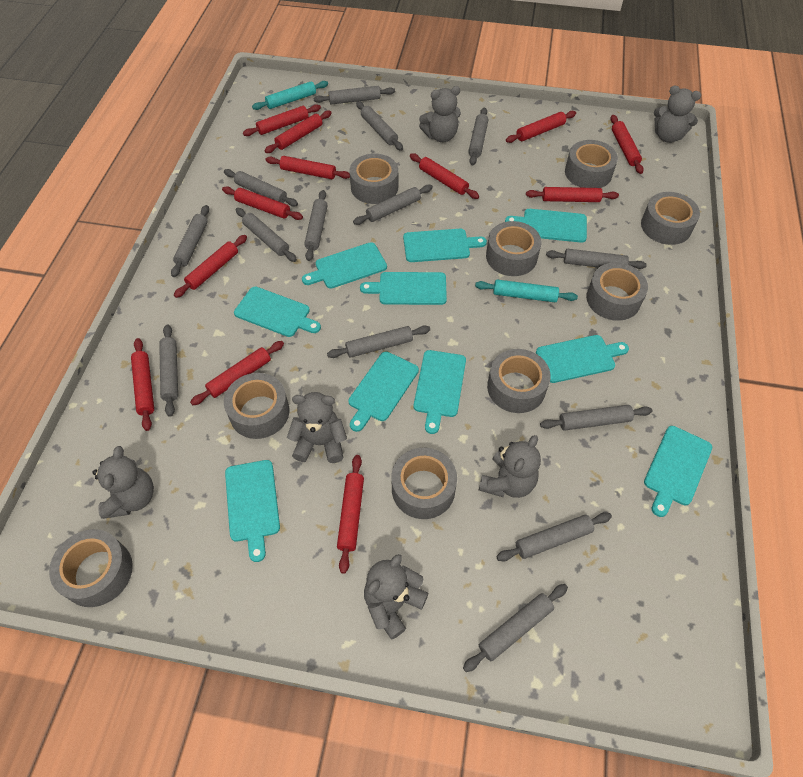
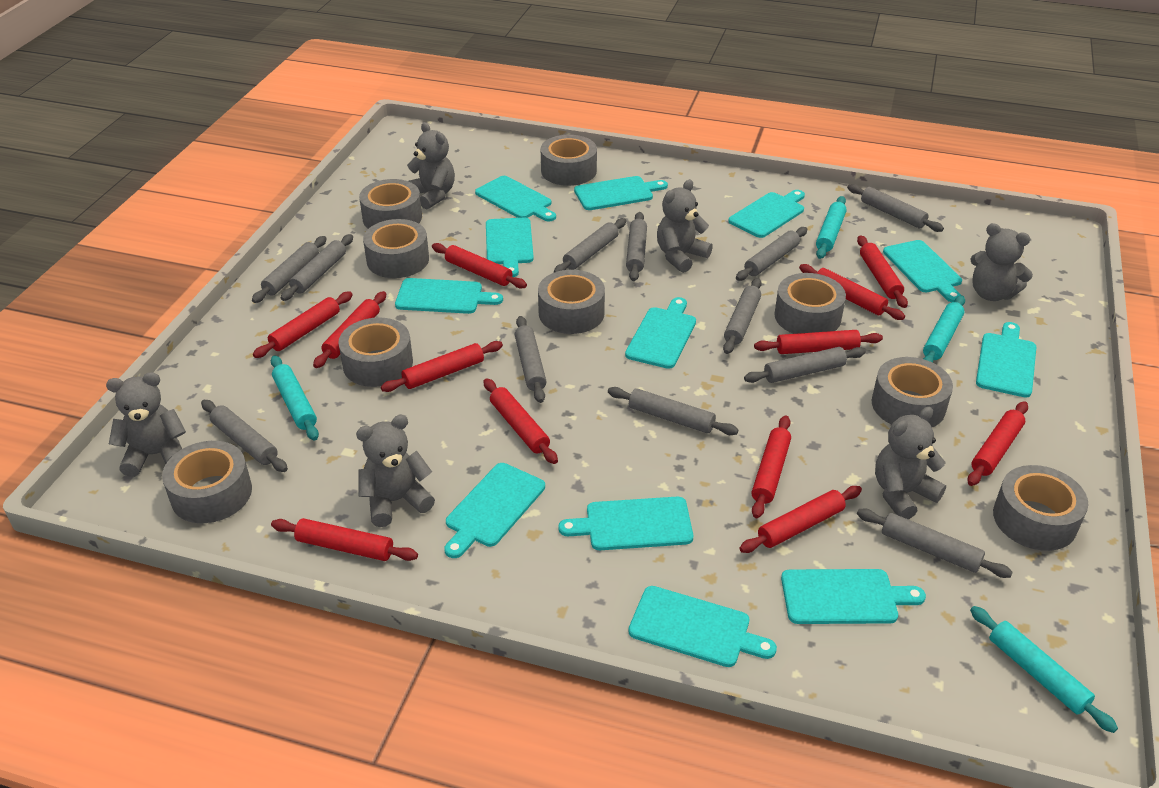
grey rolling pin: 14 -> 12
turquoise cutting board: 10 -> 12
turquoise rolling pin: 2 -> 4

